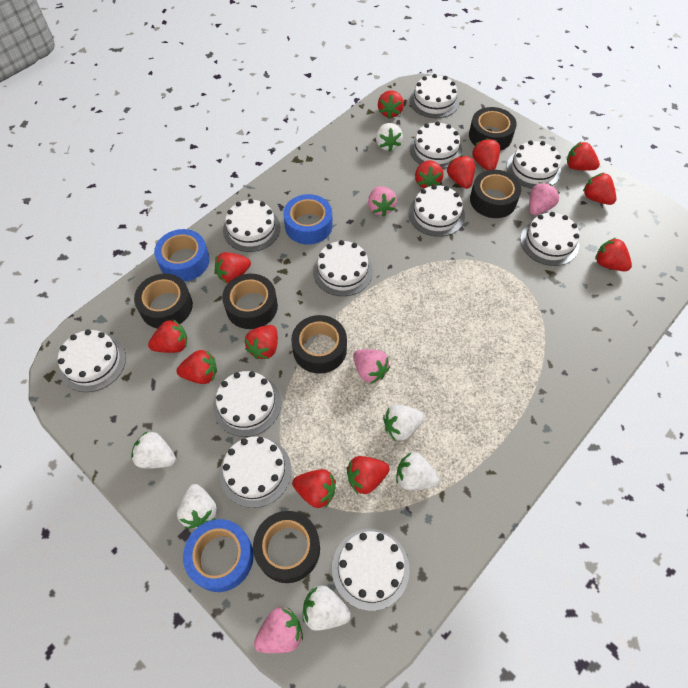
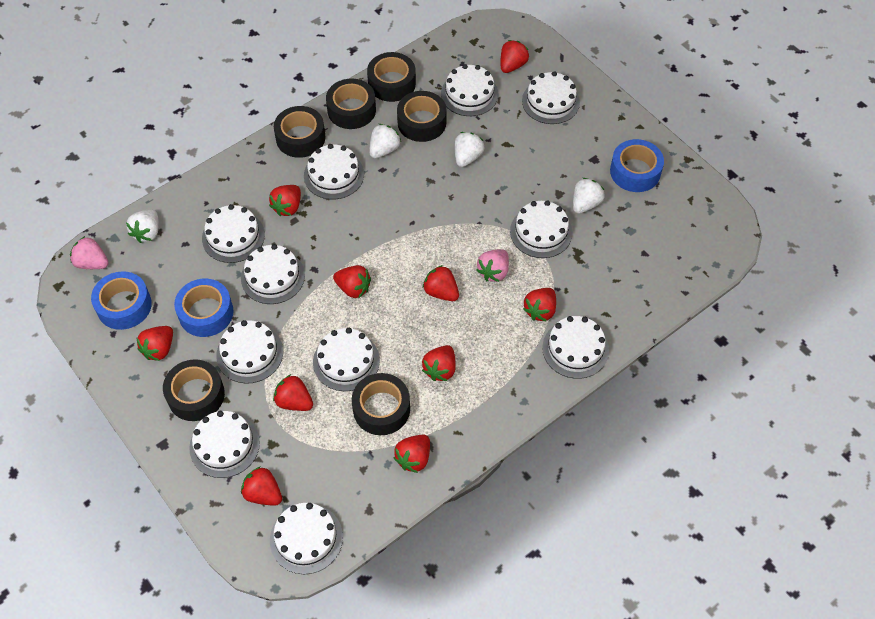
pink strawberry: 4 -> 2
red strawberry: 13 -> 10
white strawberry: 6 -> 4

